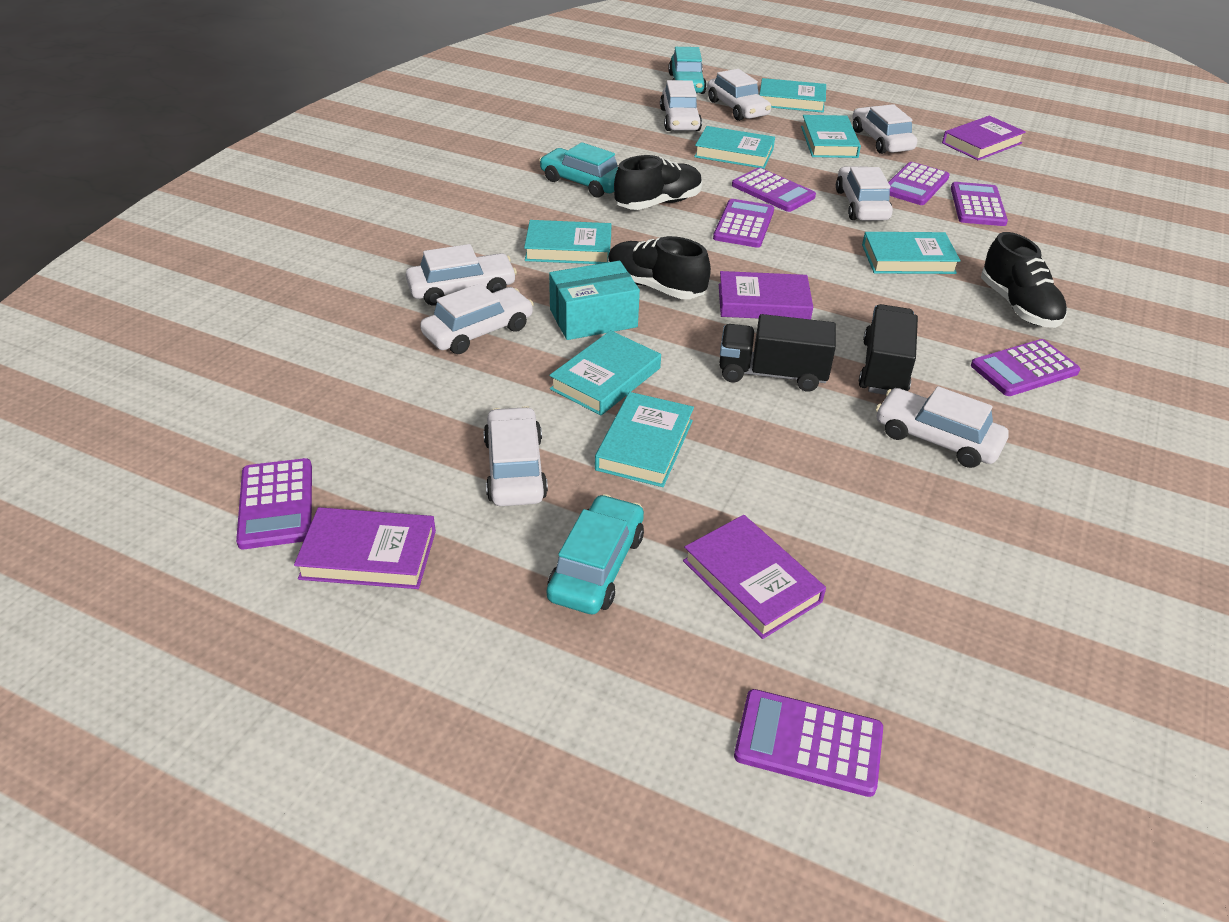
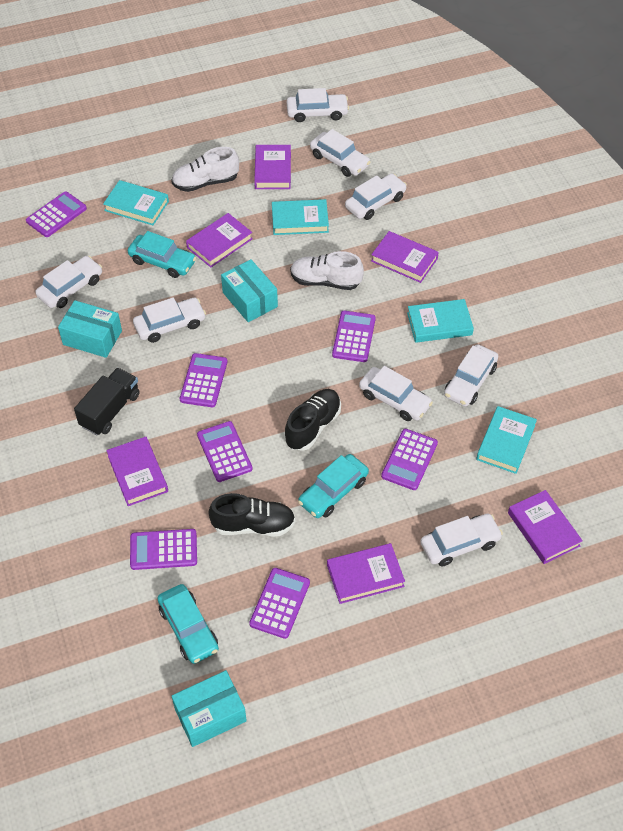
black shoe: 3 -> 2
black truck: 2 -> 1
purple book: 4 -> 6
turquoise book: 7 -> 4
turquoise box: 1 -> 3
white shoe: 0 -> 2

